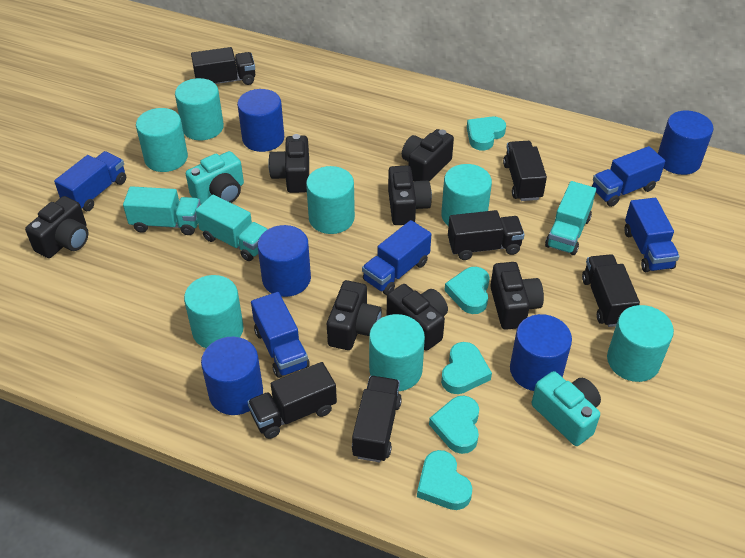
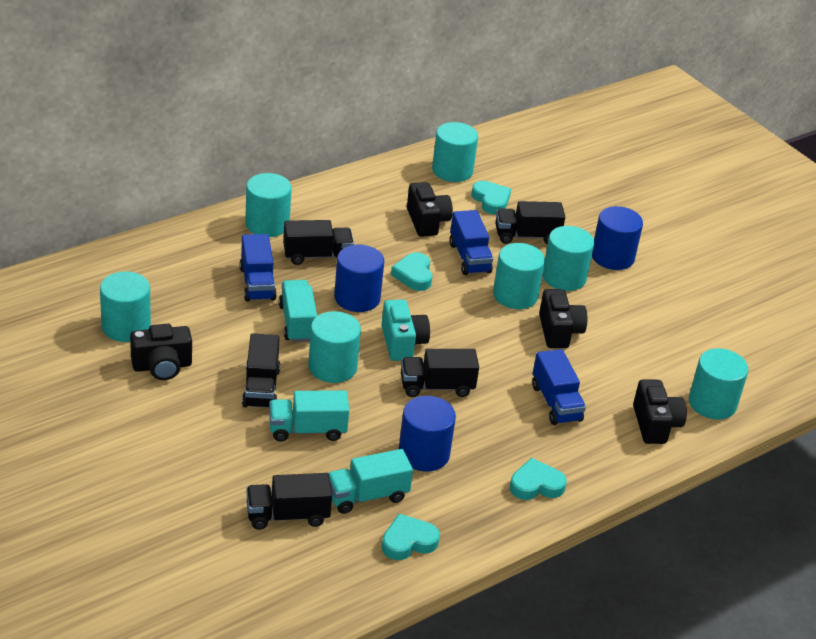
black camera: 7 -> 4
black truck: 6 -> 5
blue cylinder: 5 -> 3
blue truck: 5 -> 3
turquoise camera: 2 -> 1
turquoise heart: 5 -> 4

